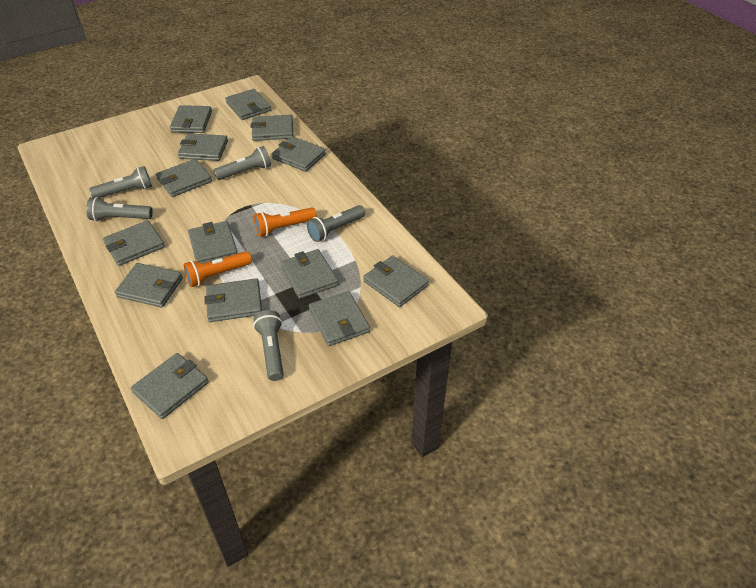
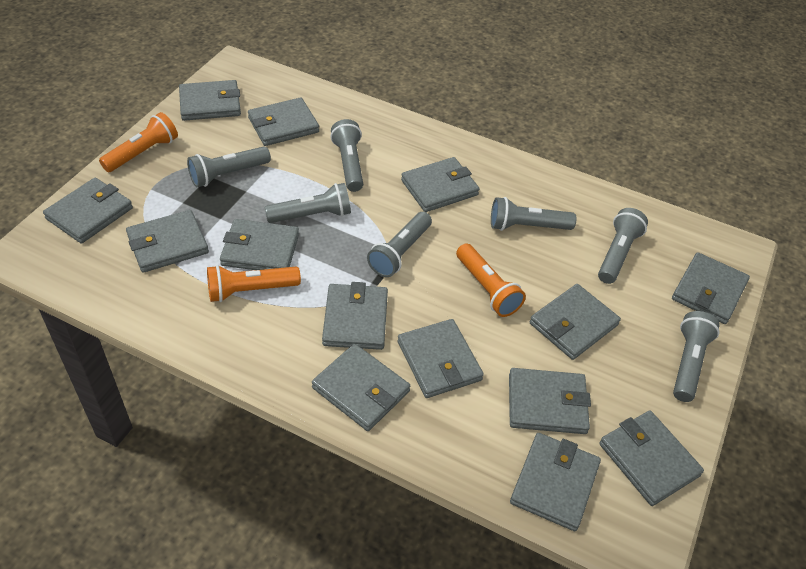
grey flashlight: 5 -> 7
orange flashlight: 2 -> 3

